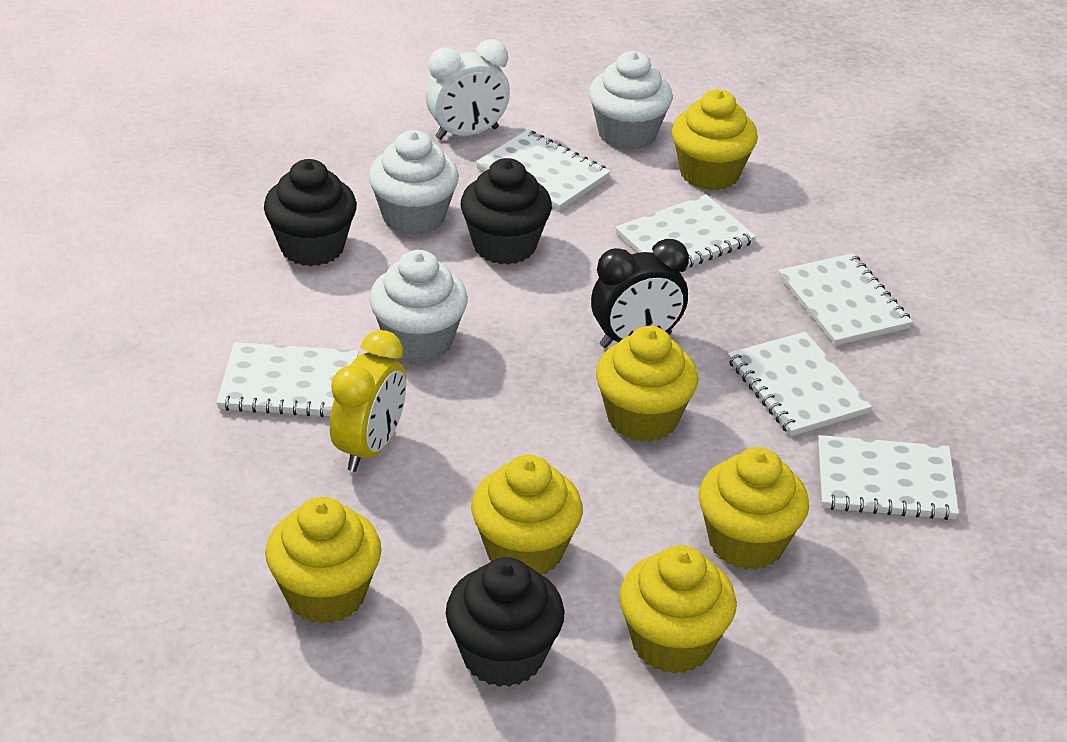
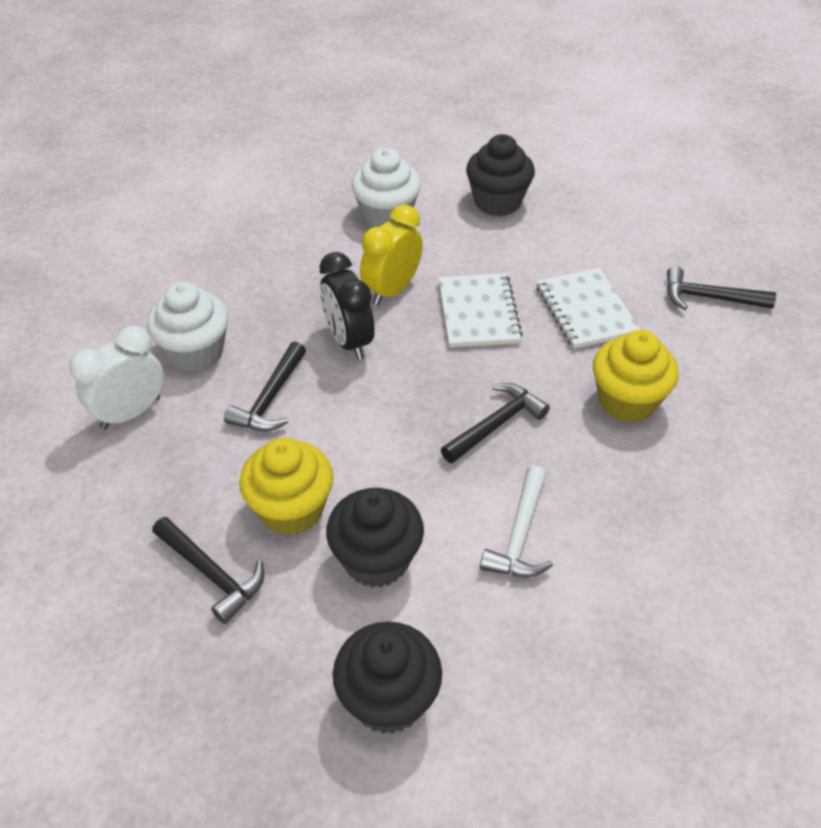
black hammer: 0 -> 4
white cupcake: 3 -> 2
white hammer: 0 -> 1
white notebook: 6 -> 2
yellow cupcake: 6 -> 2

